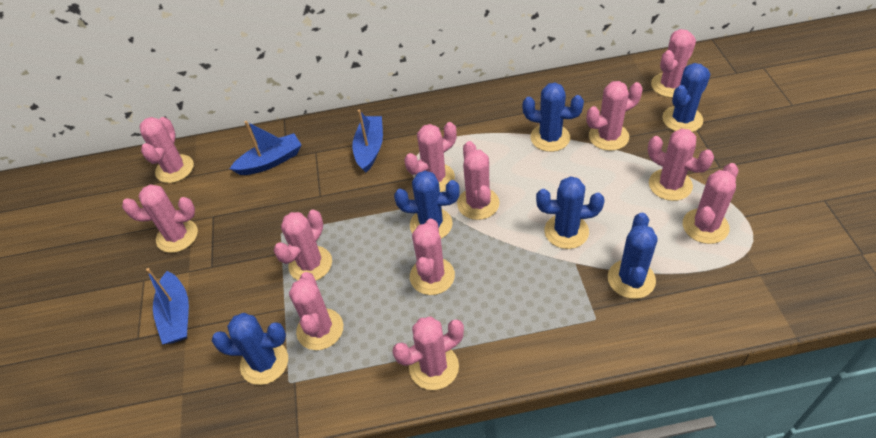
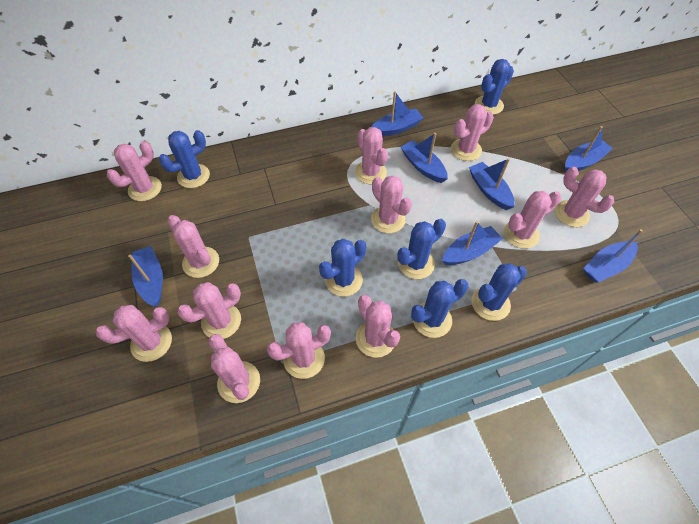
blue boat: 3 -> 7

